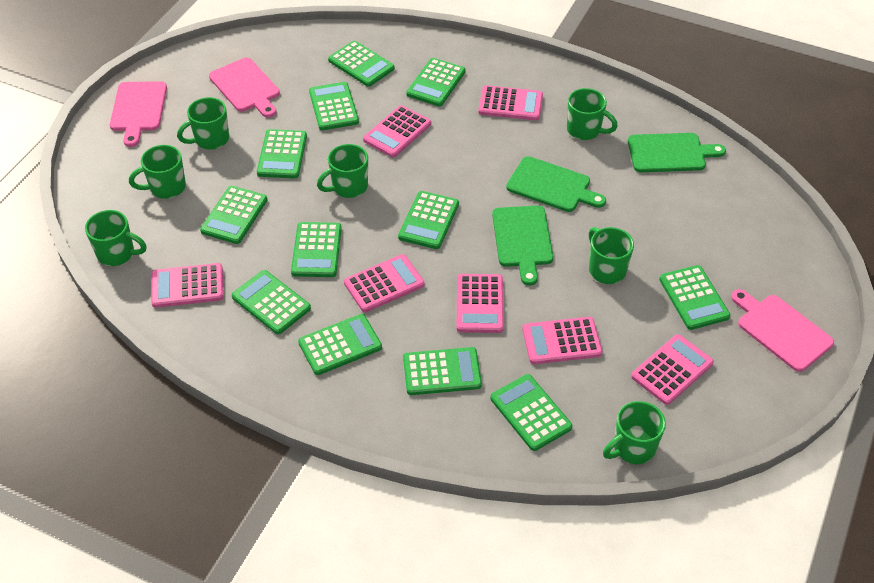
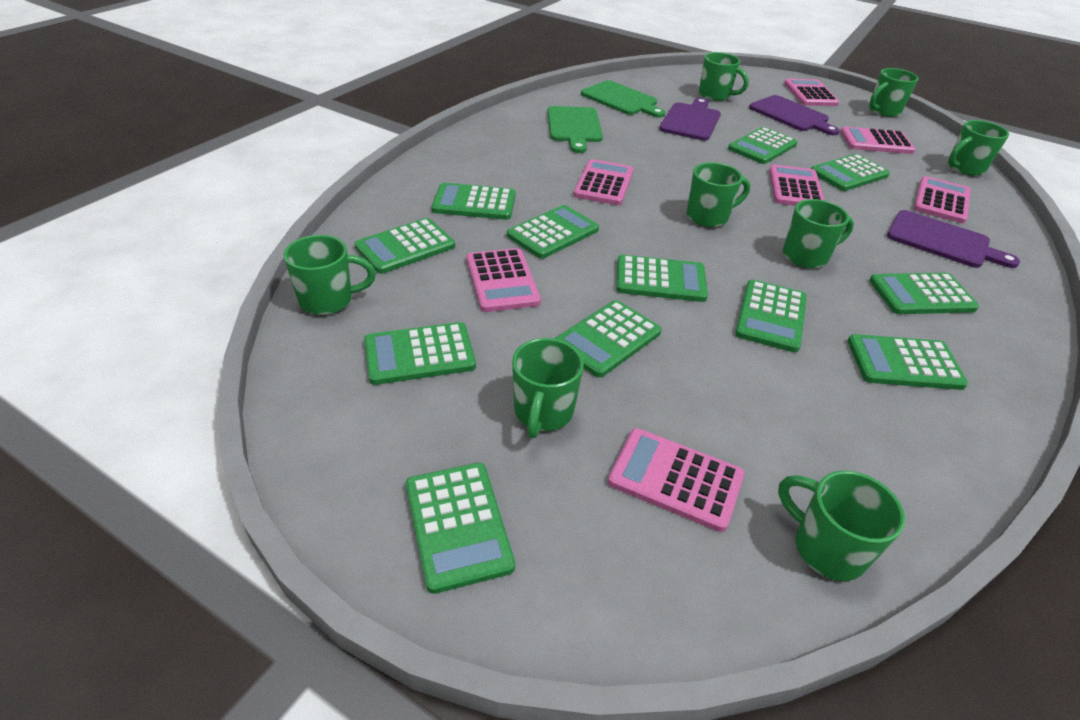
green cutting board: 3 -> 2
green mug: 7 -> 8
pink cutting board: 3 -> 0
purple cutting board: 0 -> 3

